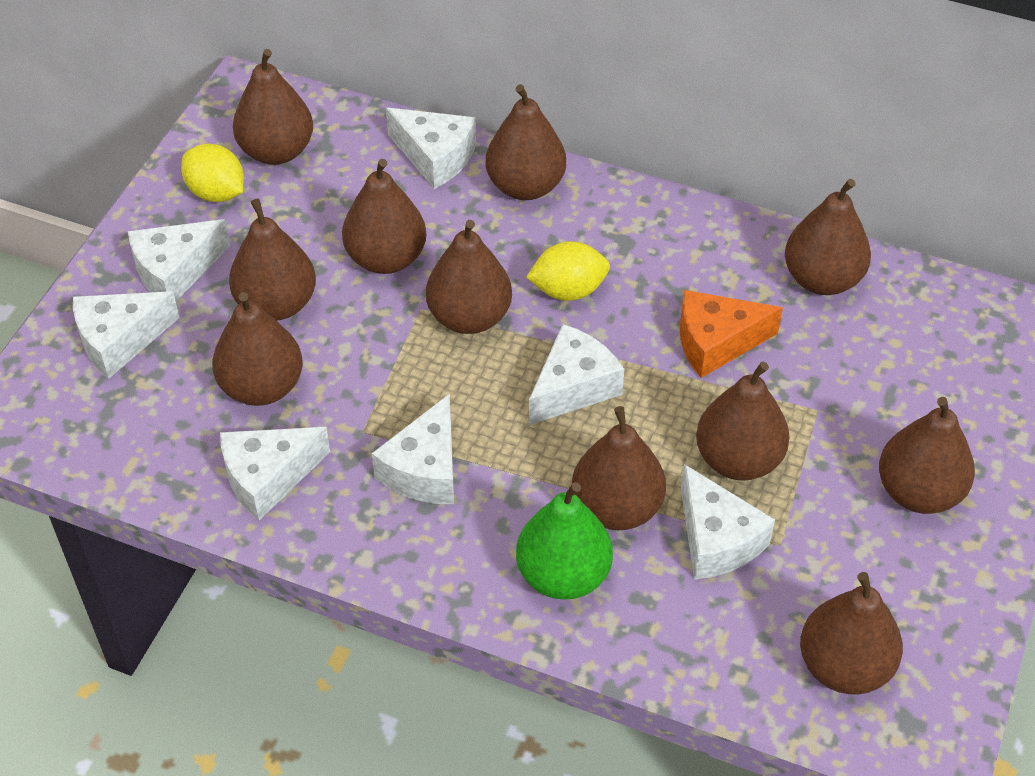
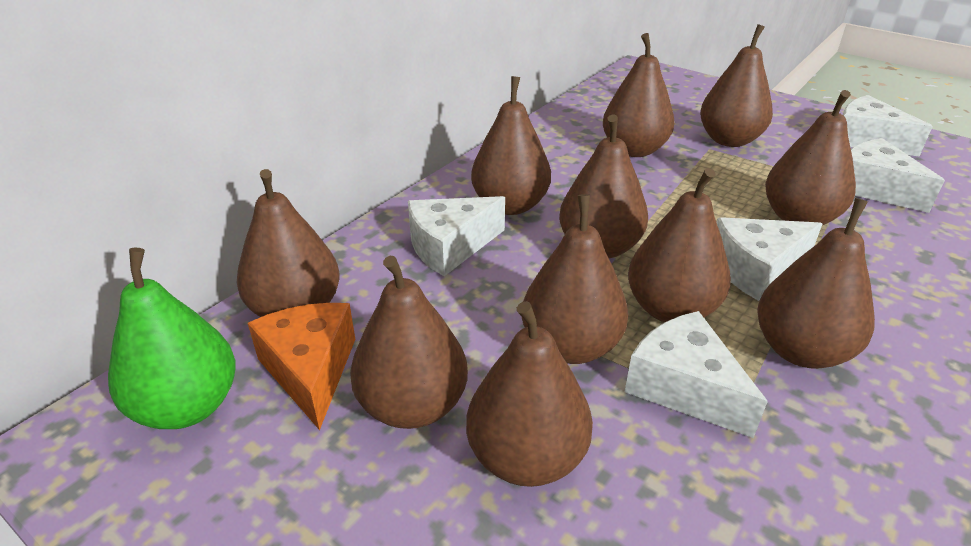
white cheese: 7 -> 5
yellow lemon: 2 -> 0

